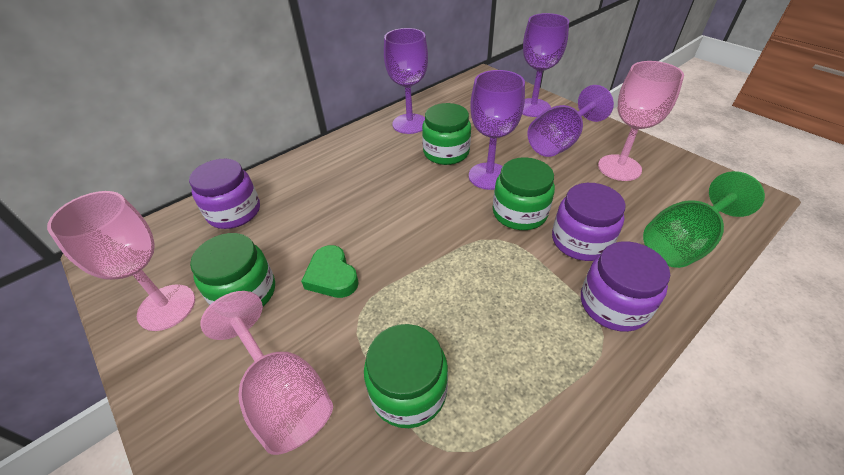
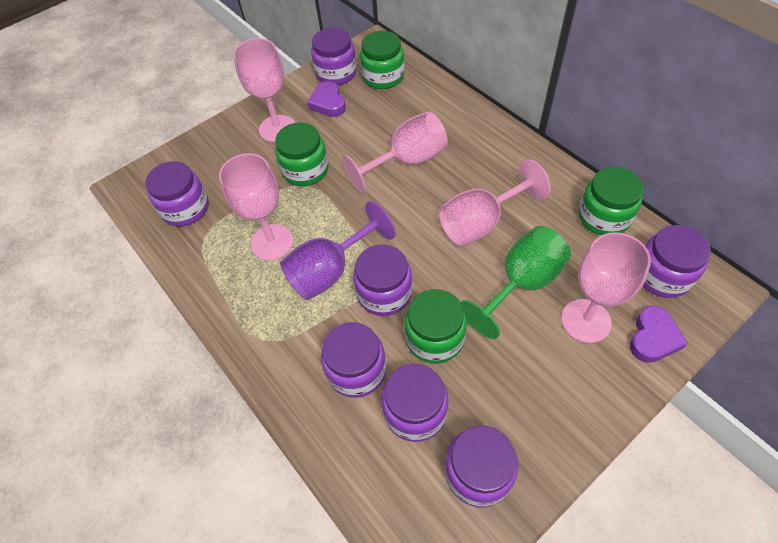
green heart: 1 -> 0
pink goblet: 3 -> 5
purple goblet: 4 -> 1
purple heart: 0 -> 2
purple jar: 3 -> 7

